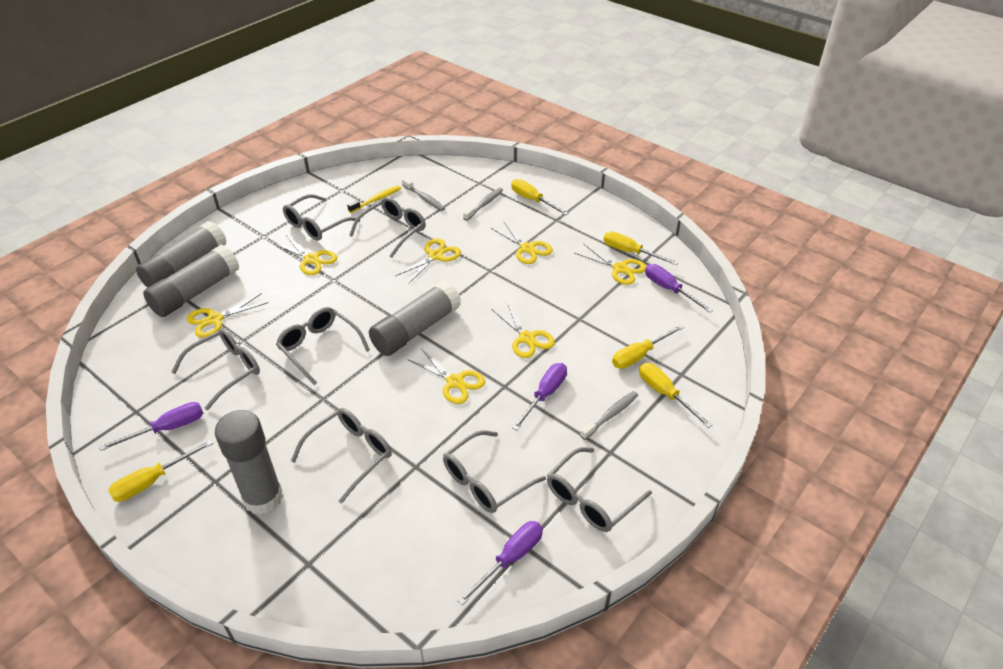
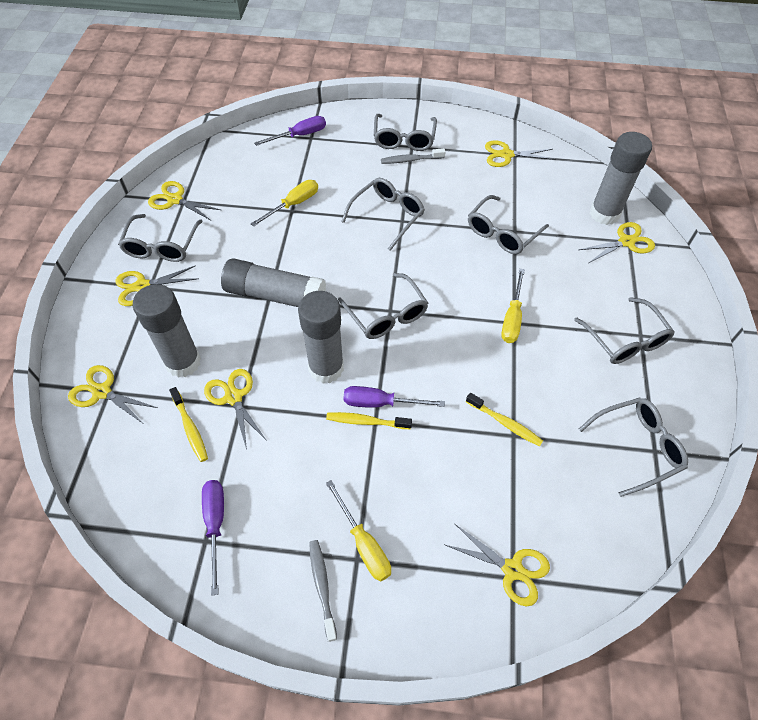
grey toothbrush: 3 -> 2
purple screwdriver: 4 -> 3
yellow screwdriver: 5 -> 3
yellow toothbrush: 1 -> 3

